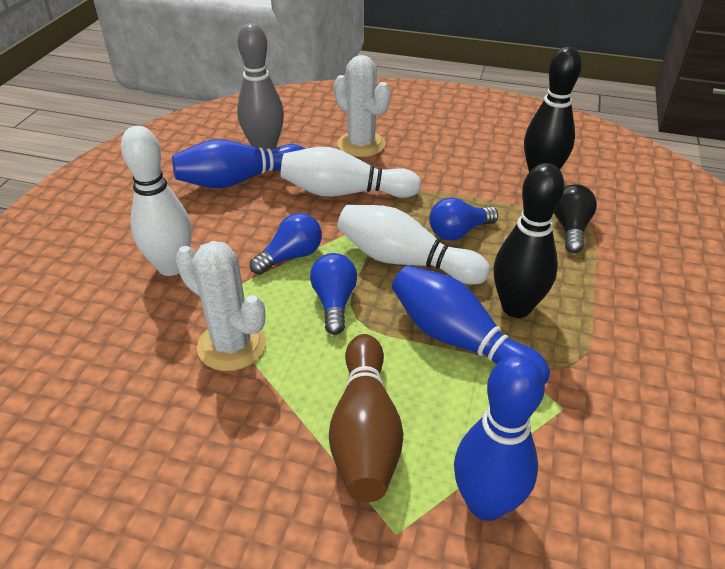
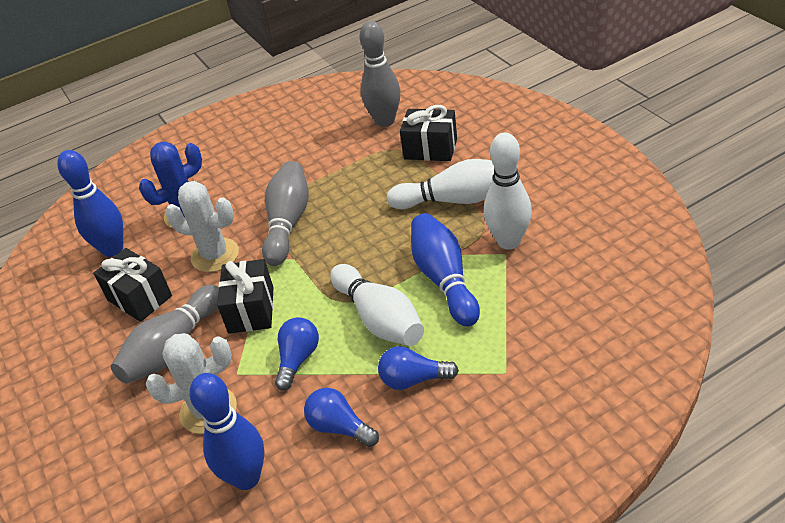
black bowling pin: 2 -> 0
black gift: 0 -> 3
black light bulb: 1 -> 0
blue cactus: 0 -> 1
brown bowling pin: 1 -> 0
grey bowling pin: 1 -> 3

